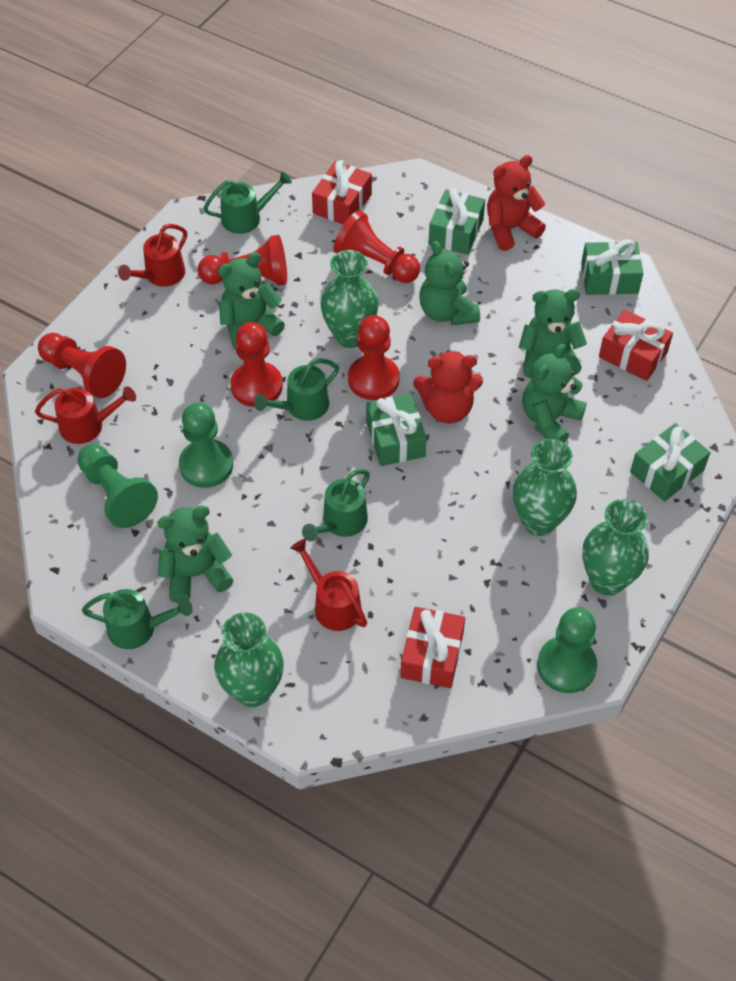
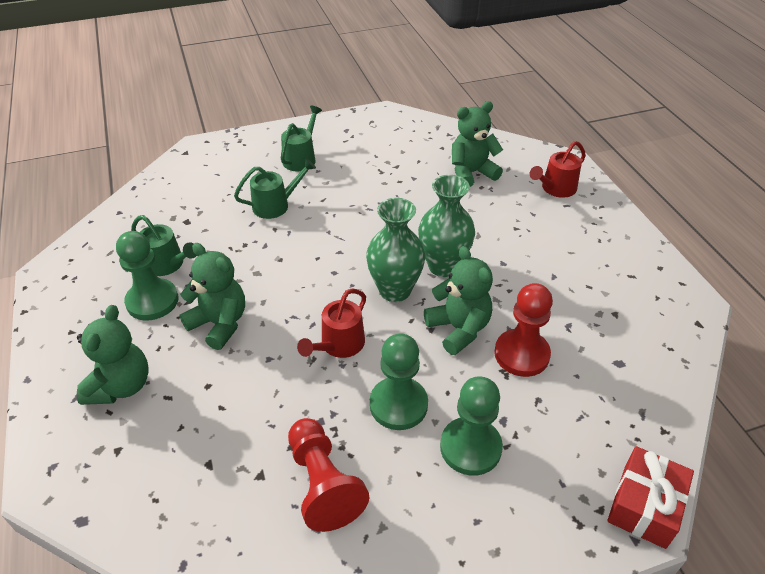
green gift: 4 -> 0
green teddy bear: 5 -> 4
green vase: 4 -> 2
green watering can: 4 -> 3
red gift: 3 -> 1
red pawn: 5 -> 2
red teddy bear: 2 -> 0
red watering can: 3 -> 2

